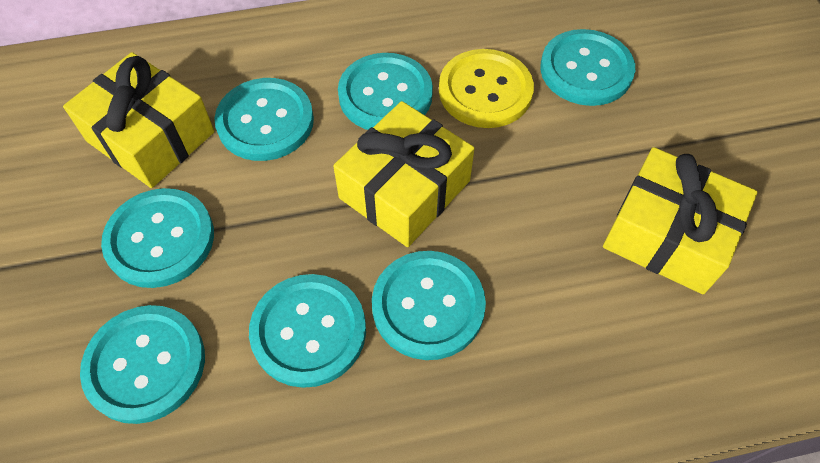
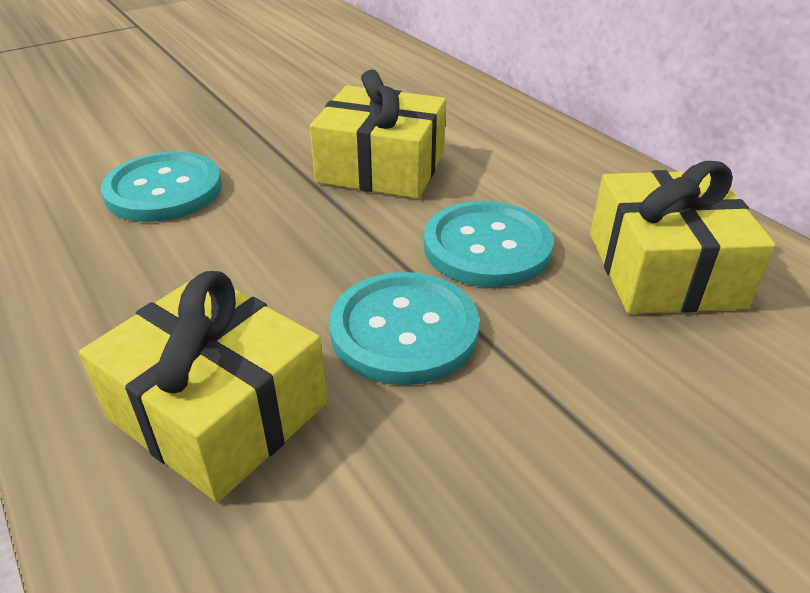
turquoise button: 7 -> 3
yellow button: 1 -> 0

